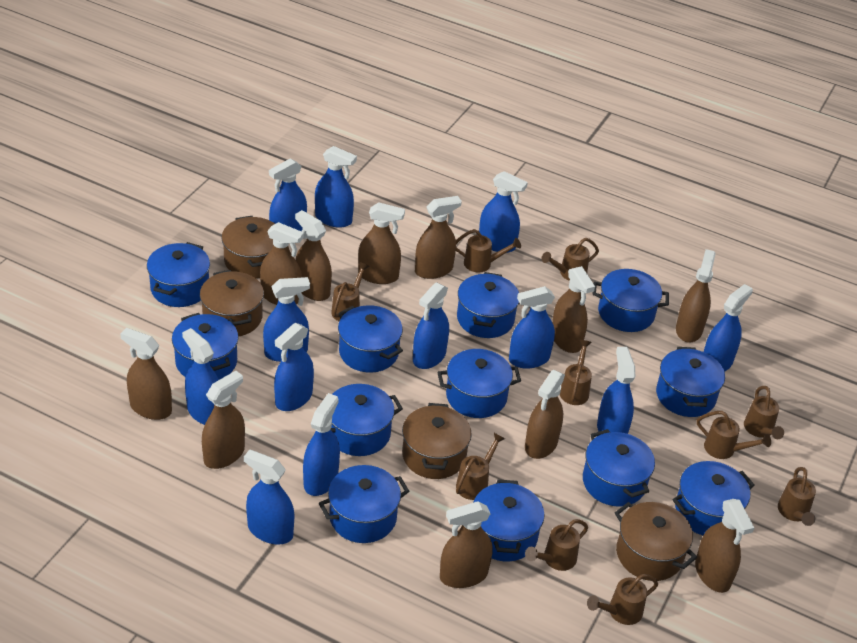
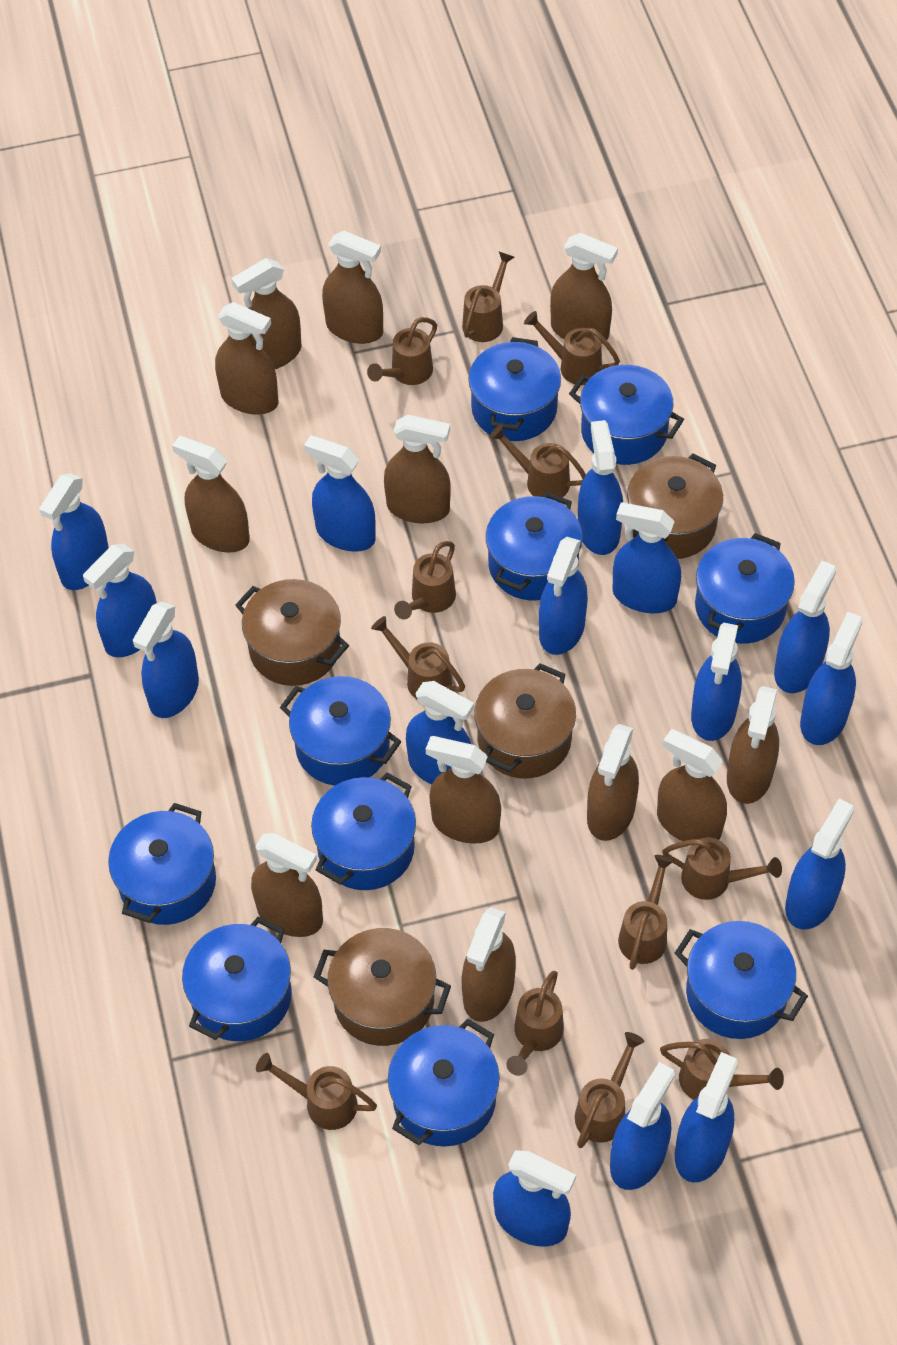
blue pot: 12 -> 10
blue spray bottle: 12 -> 15
brown spray bottle: 11 -> 12
brown watering can: 10 -> 12

